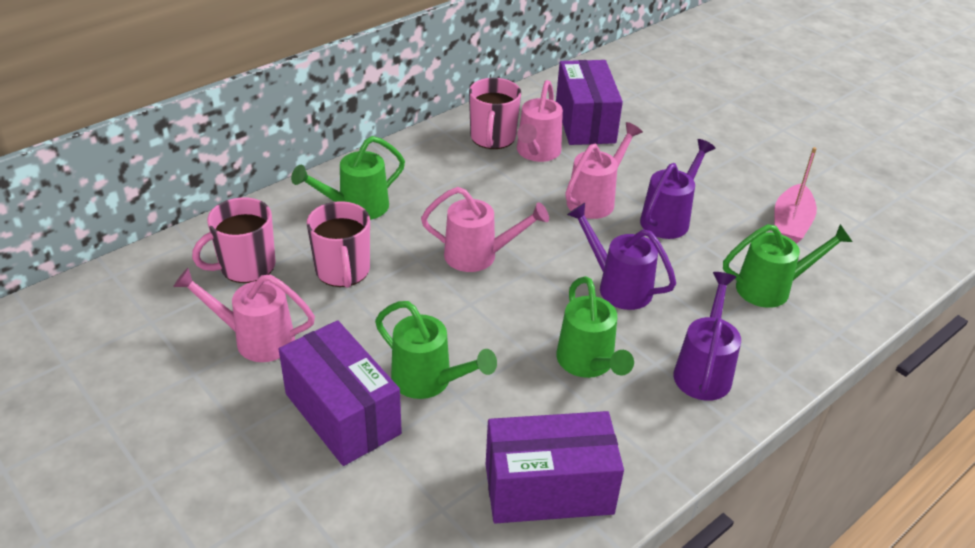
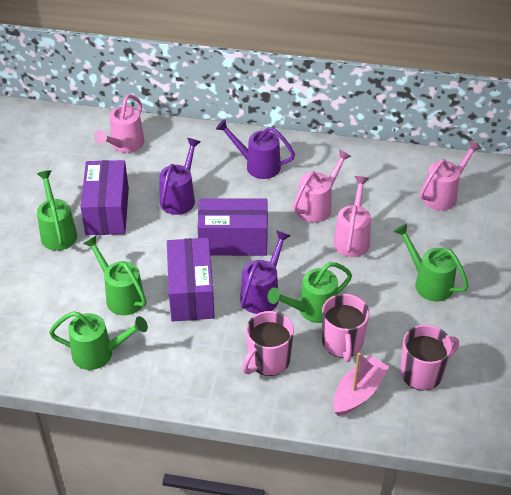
green watering can: 4 -> 5

